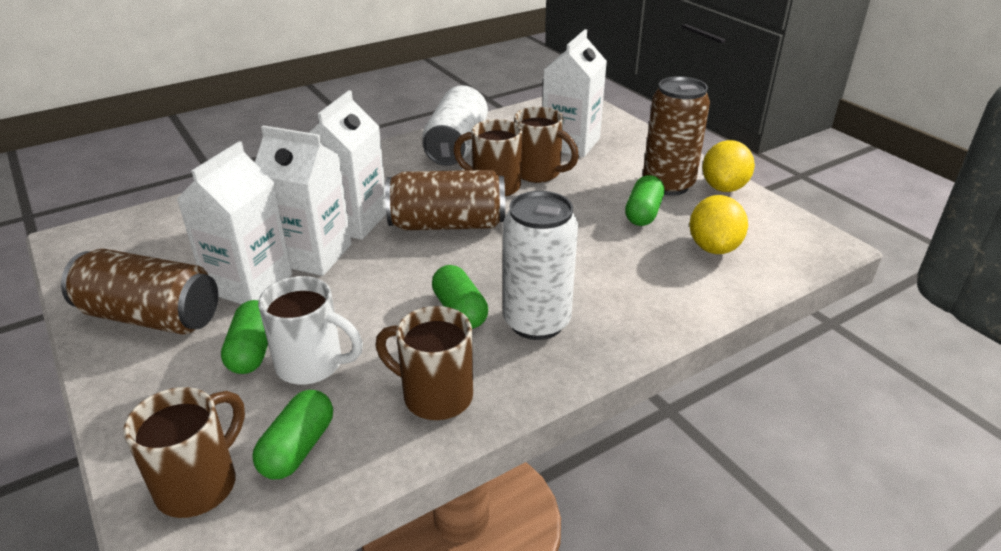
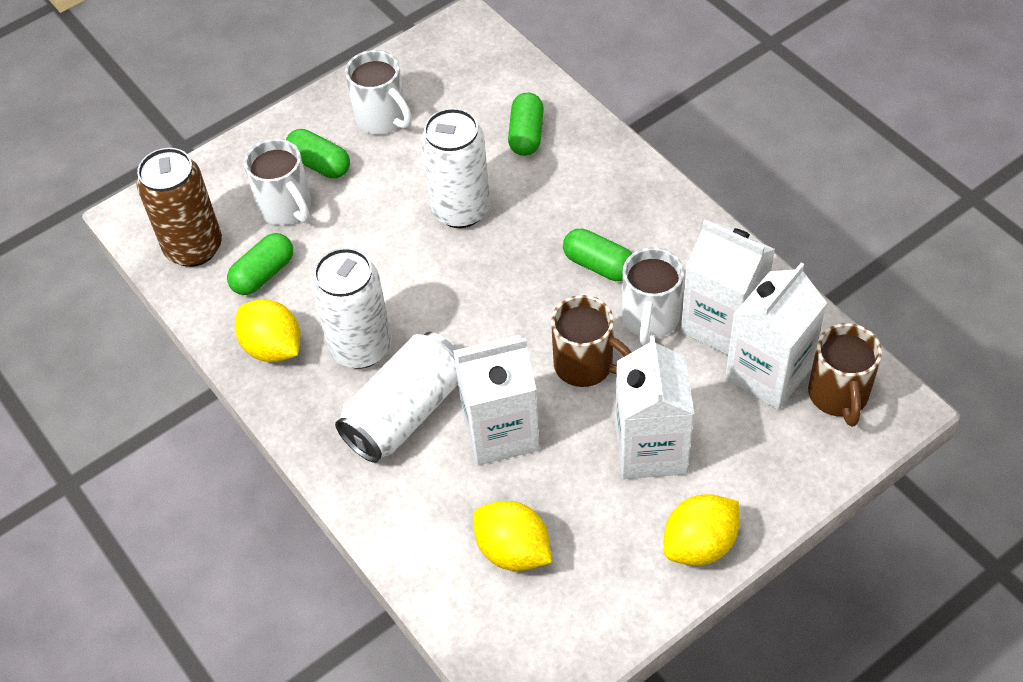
brown can: 3 -> 1
brown mug: 4 -> 2
white can: 2 -> 3
white mug: 1 -> 3
yellow lemon: 2 -> 3

